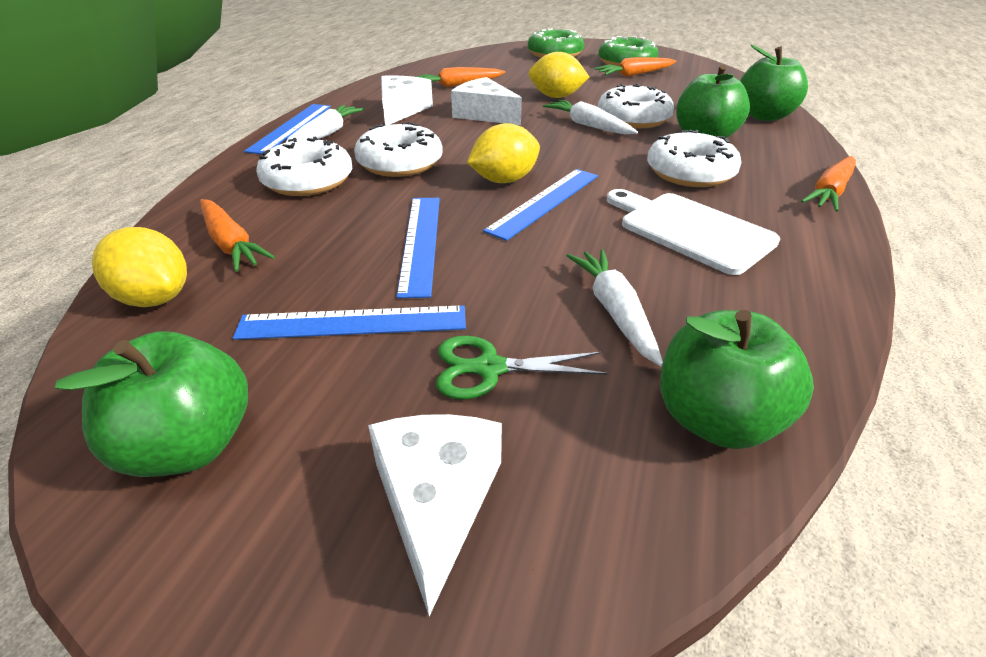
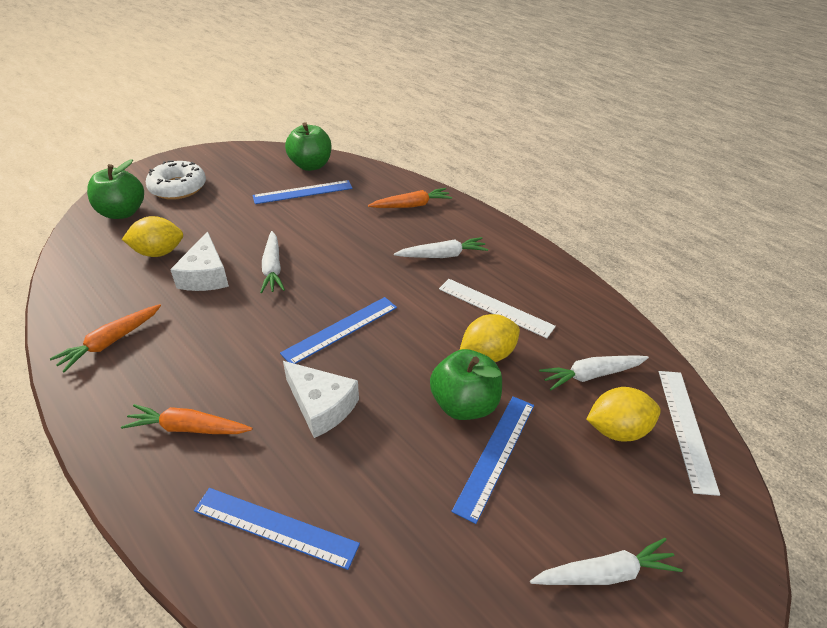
green apple: 4 -> 3
green donut: 2 -> 0
green scissors: 1 -> 0
orange carrot: 4 -> 3
white carrot: 3 -> 4
white cheese: 3 -> 2
white cutting board: 1 -> 0
white donut: 4 -> 1
white ruler: 0 -> 2

